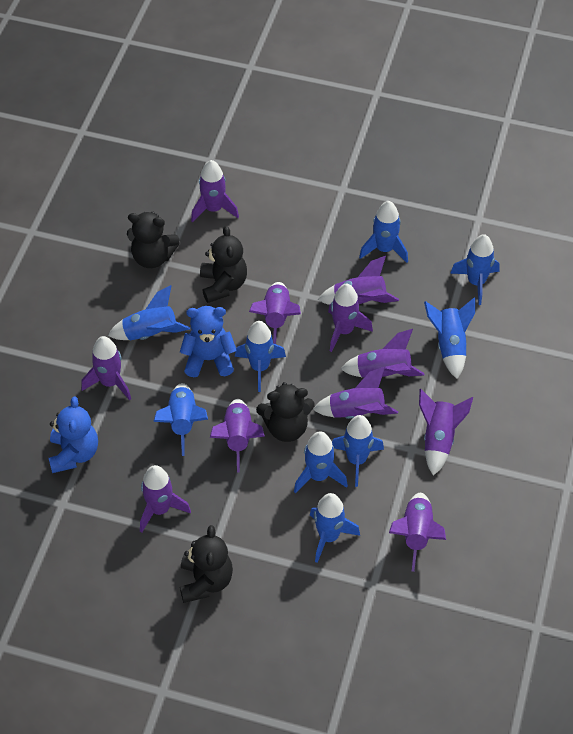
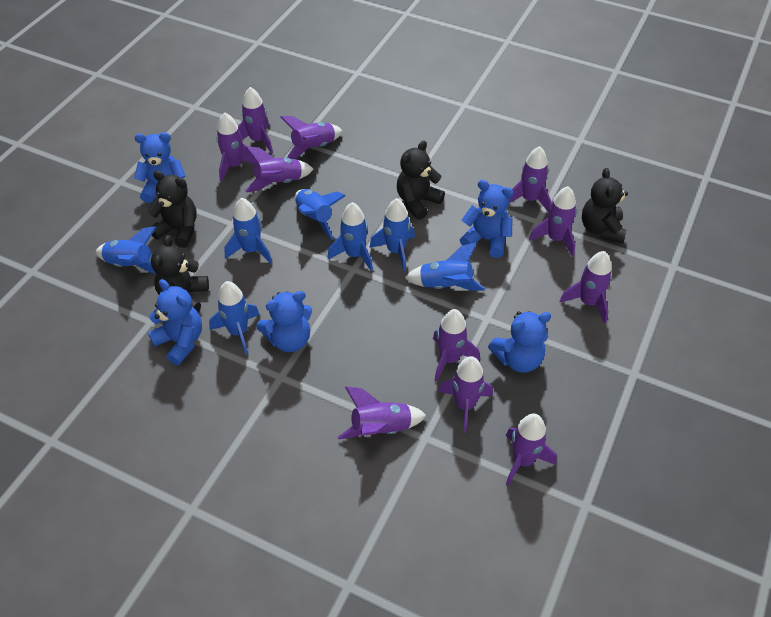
blue rocket: 9 -> 7
blue teddy bear: 2 -> 5

